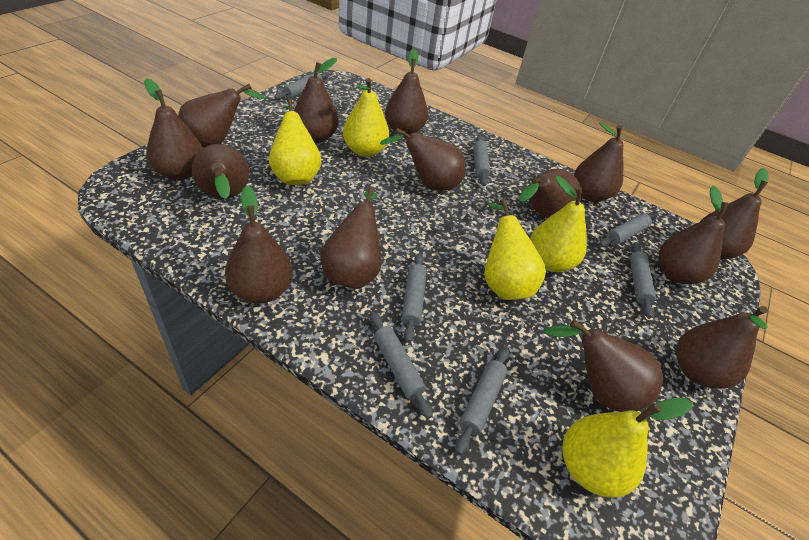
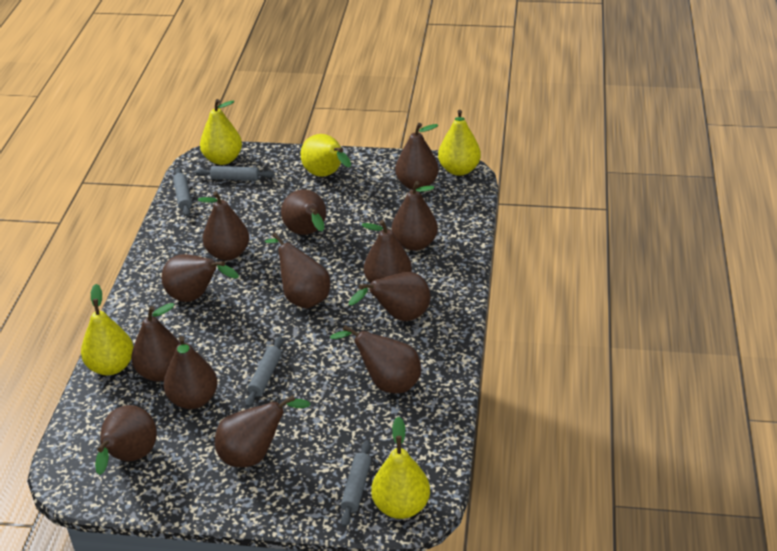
brown pear: 14 -> 13
grey rolling pin: 7 -> 4

